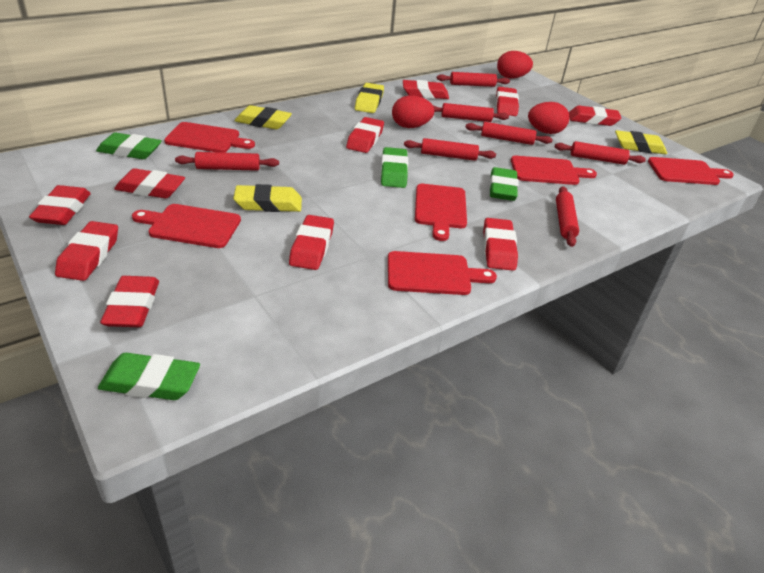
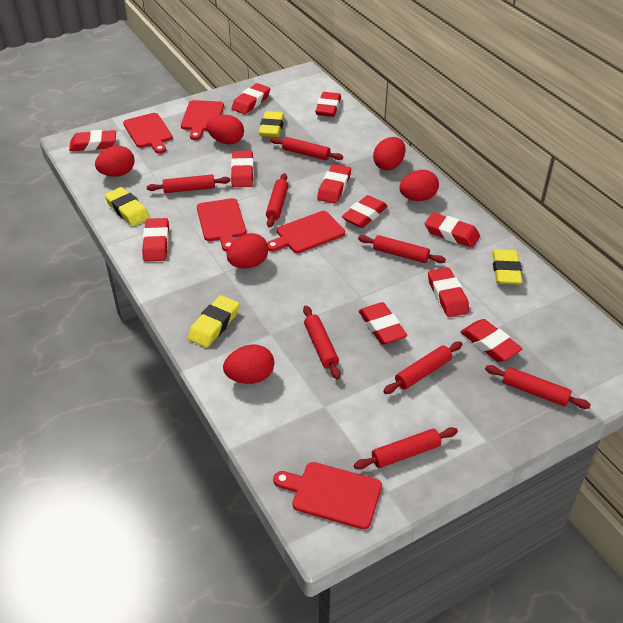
green eraser: 4 -> 0
red cutting board: 6 -> 5
red egg: 3 -> 6
red eraser: 10 -> 11
red rolling pin: 7 -> 8

